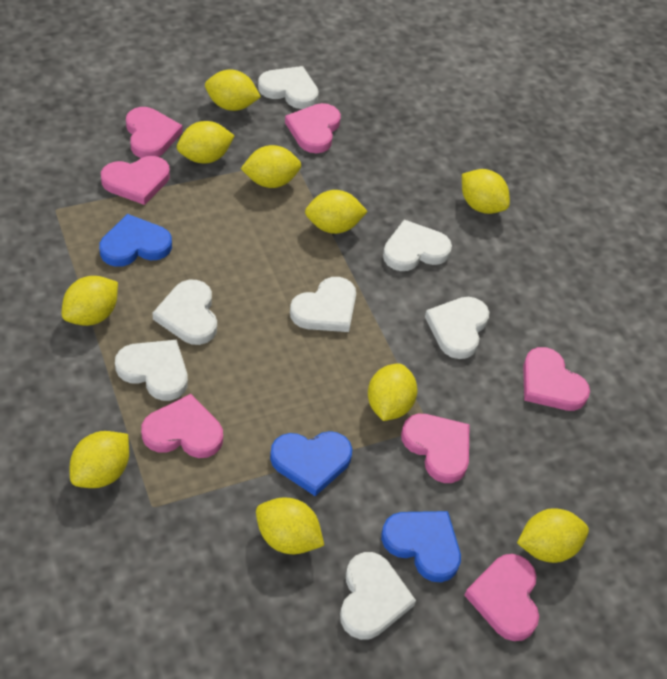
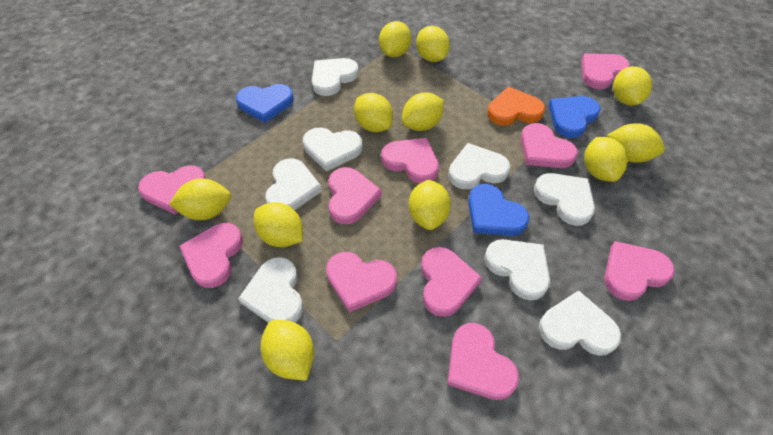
orange heart: 0 -> 1
pink heart: 7 -> 10
white heart: 7 -> 8
yellow lemon: 10 -> 11

